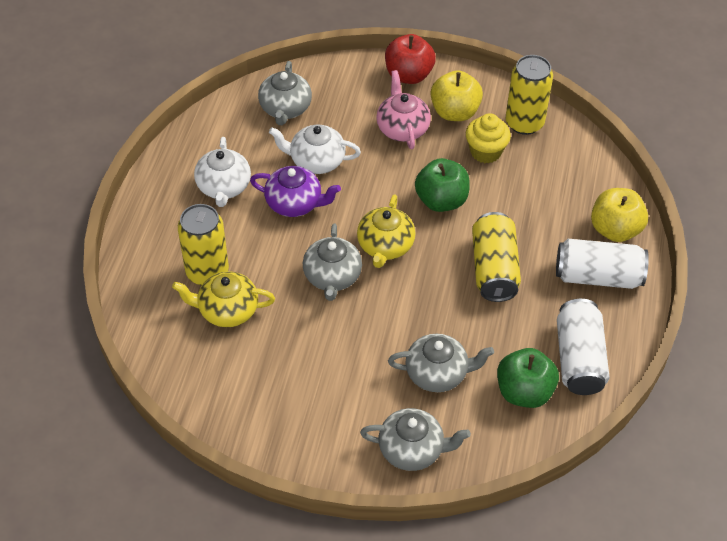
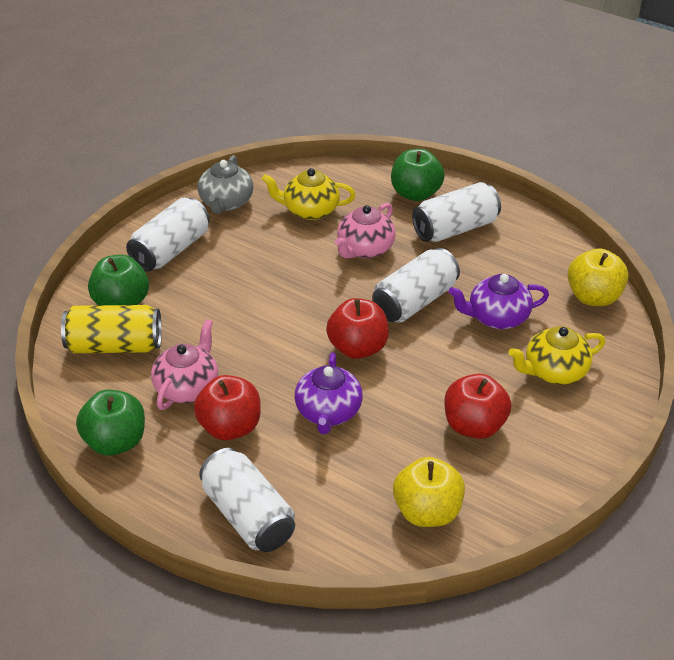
green apple: 2 -> 3
grey teapot: 4 -> 1
pink teapot: 1 -> 2
purple teapot: 1 -> 2
red apple: 1 -> 3
white can: 2 -> 4
white teapot: 2 -> 0
yellow can: 3 -> 1
yellow cupcake: 1 -> 0

